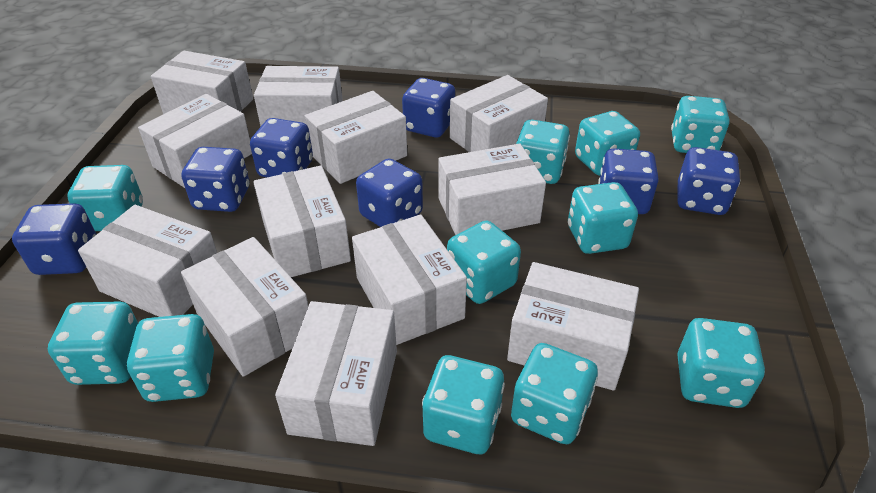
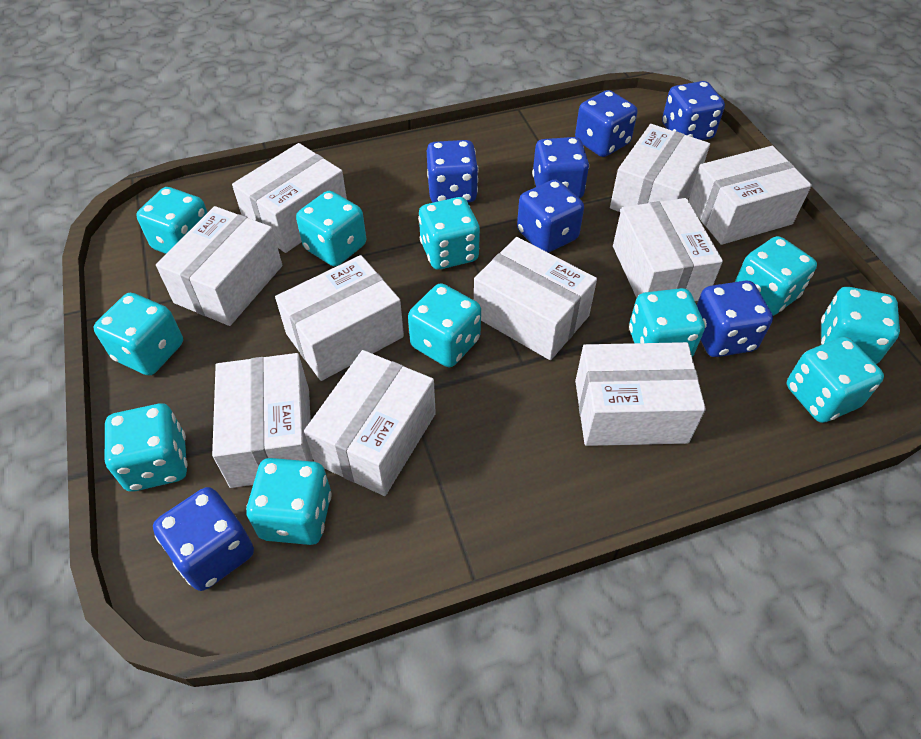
white box: 12 -> 10

